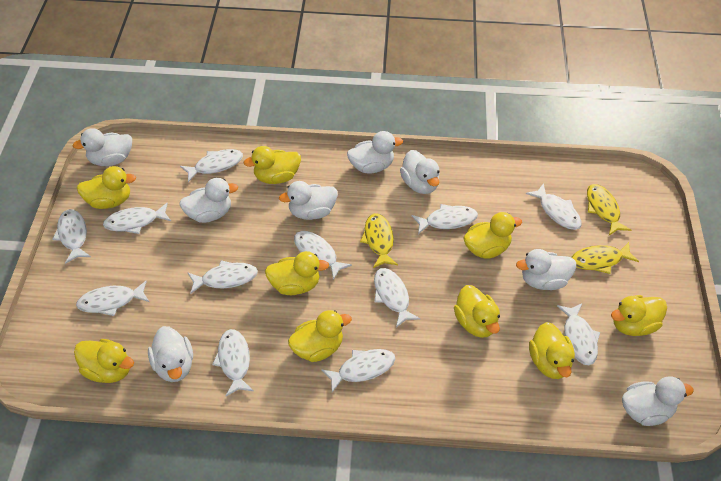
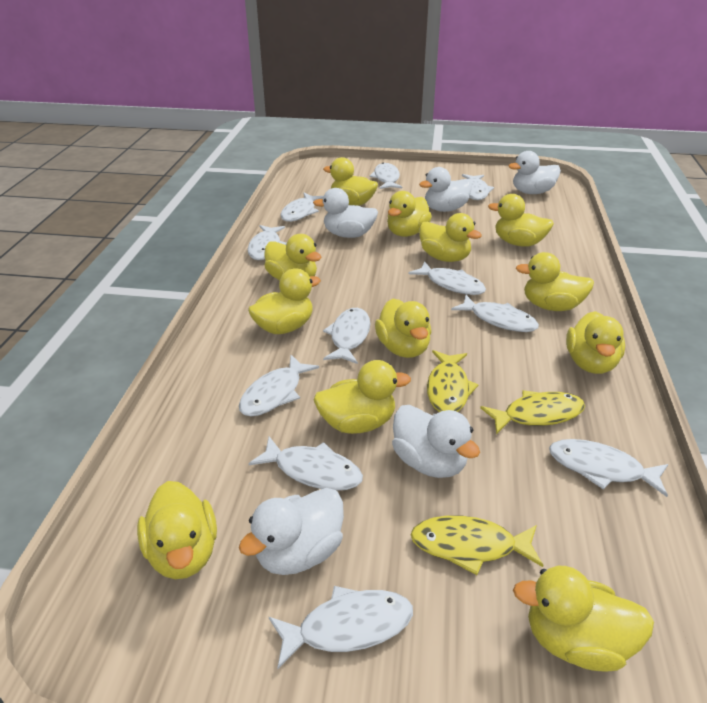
white duck: 8 -> 5
white fish: 12 -> 11
yellow duck: 9 -> 12

